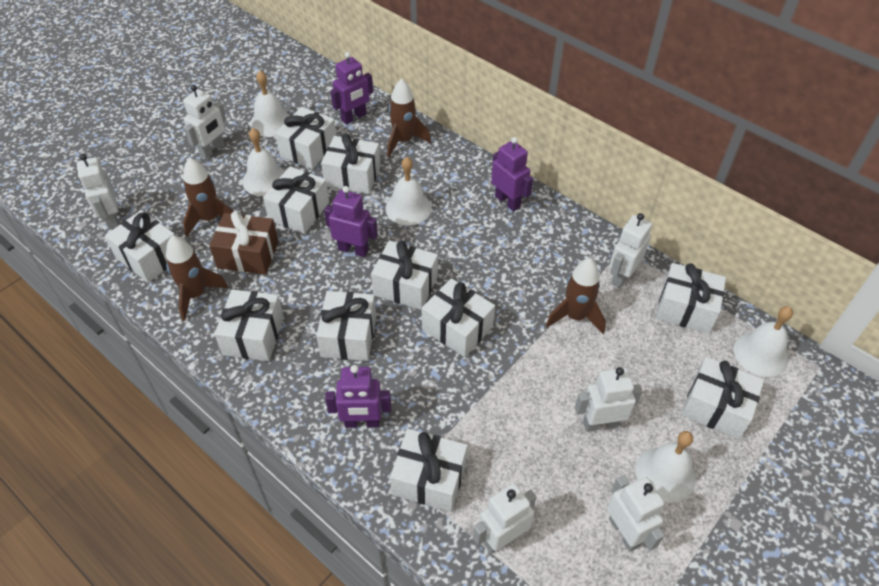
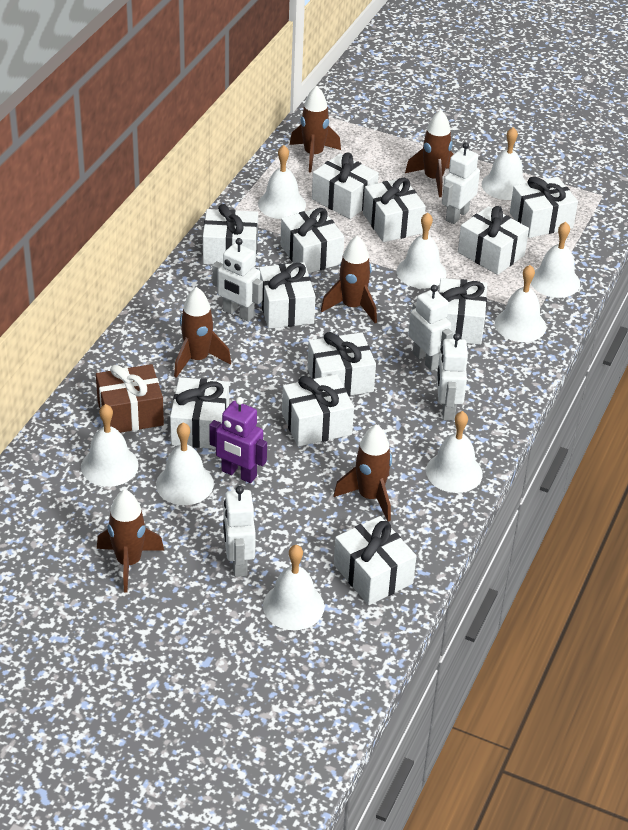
brown rocket: 4 -> 6
purple robot: 4 -> 1
white bell: 5 -> 9
white gift: 11 -> 12
white robot: 6 -> 5

